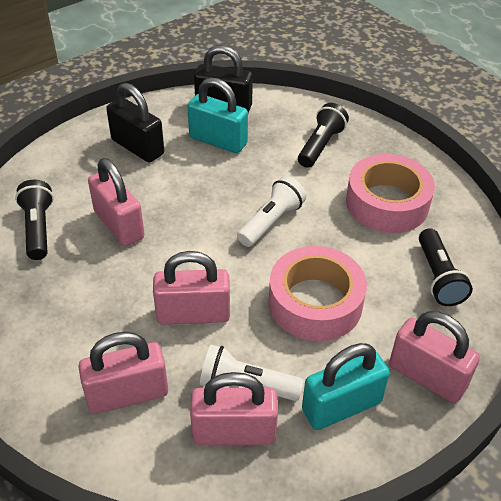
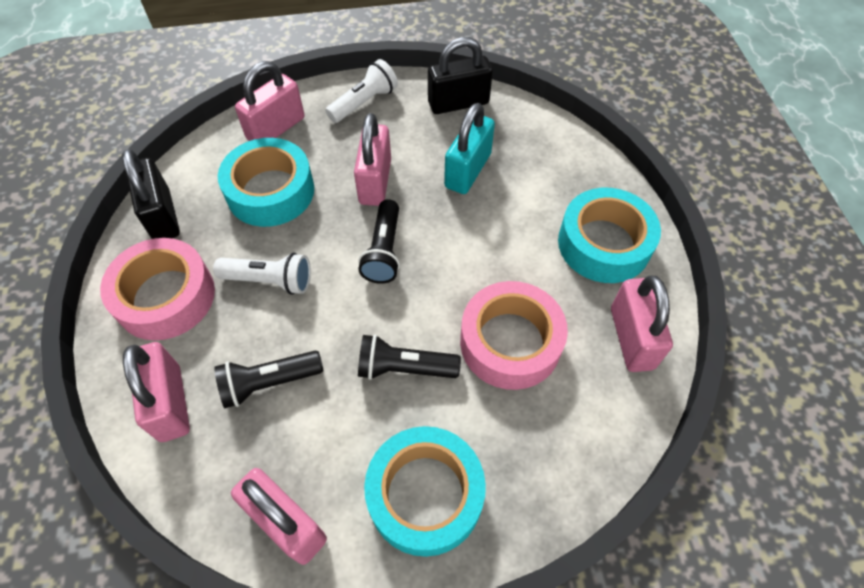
turquoise padlock: 2 -> 1
turquoise tape: 0 -> 3

